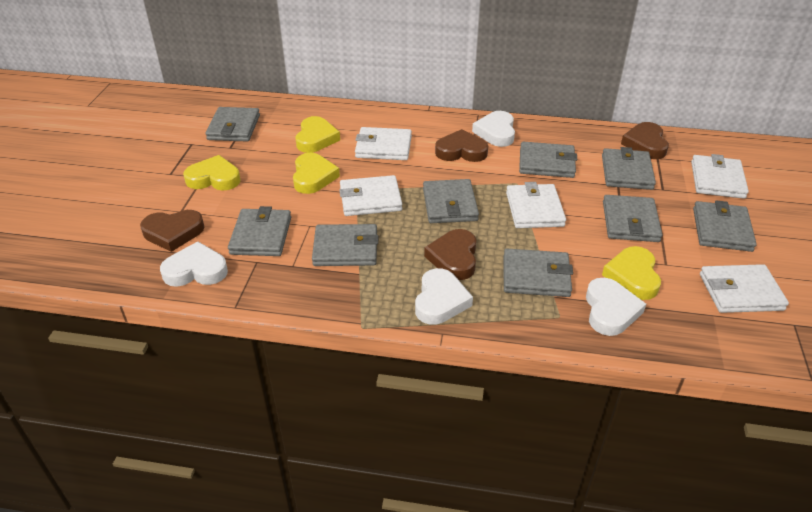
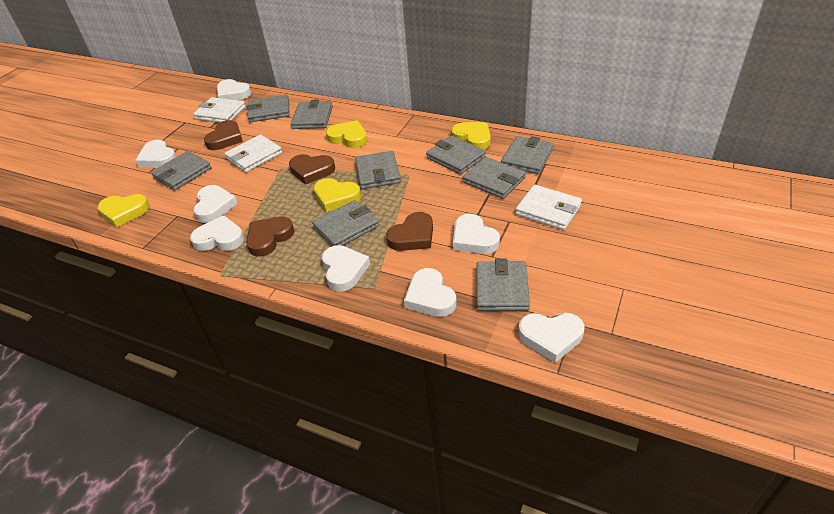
white heart: 4 -> 8
white wallet: 5 -> 3

